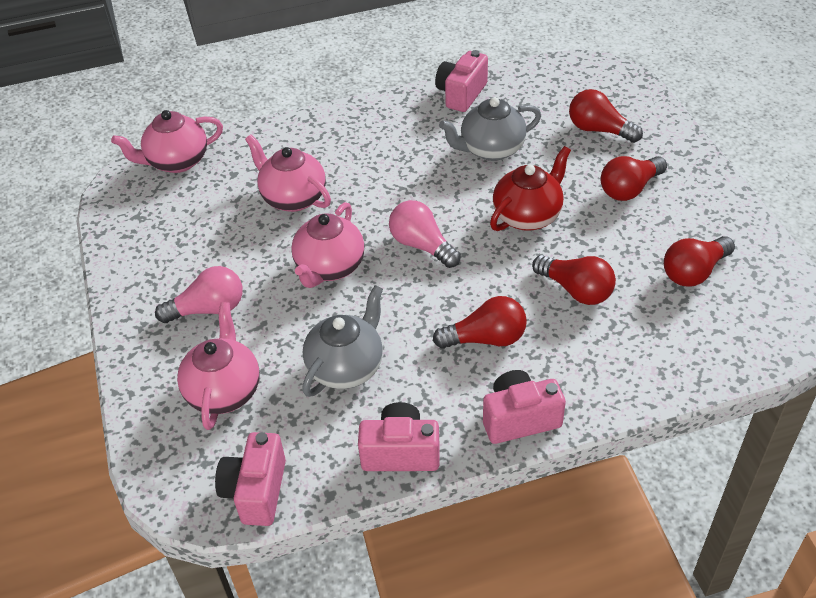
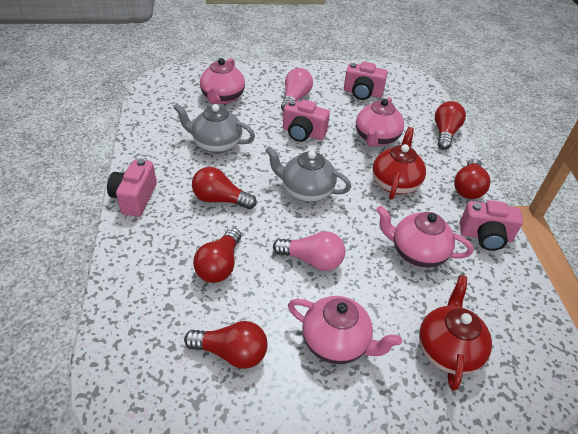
red teapot: 1 -> 2

